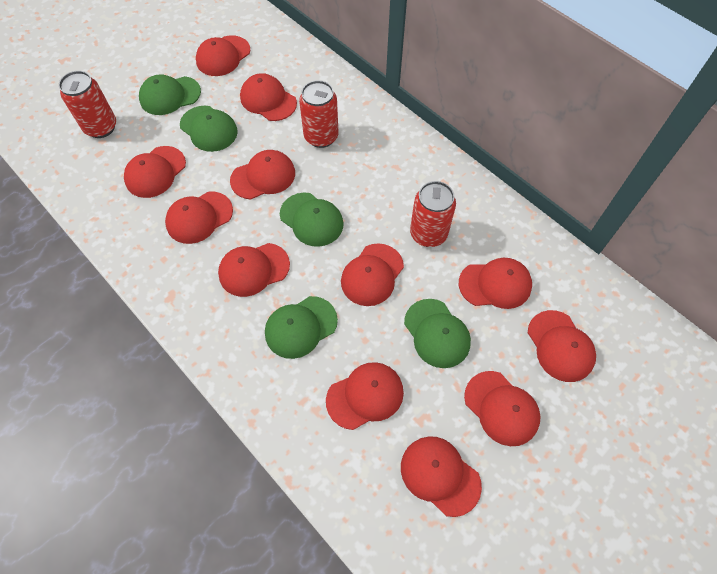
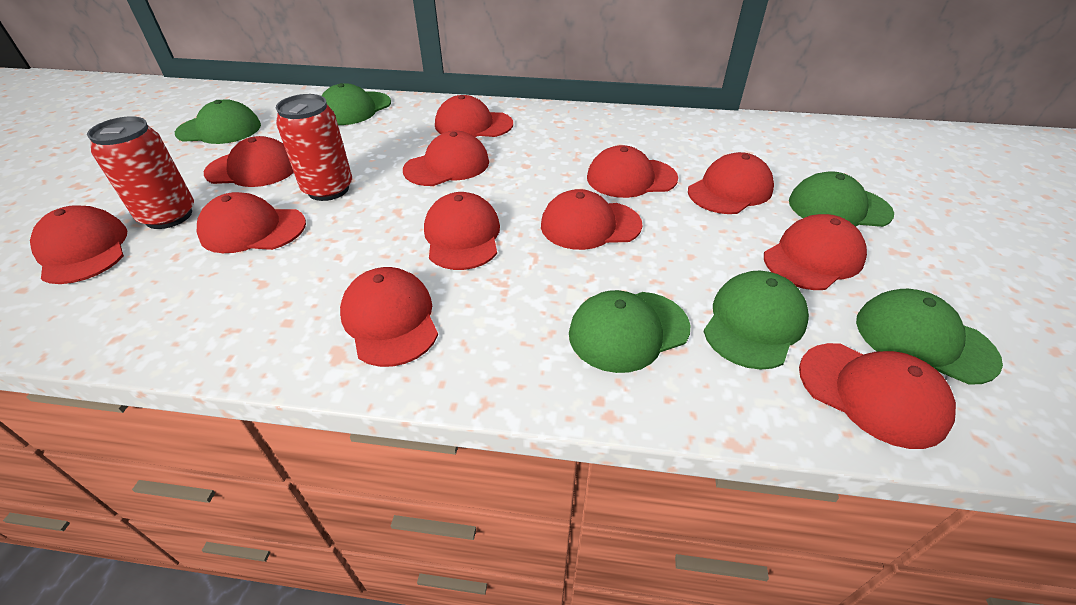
green cap: 5 -> 6
red can: 3 -> 2

